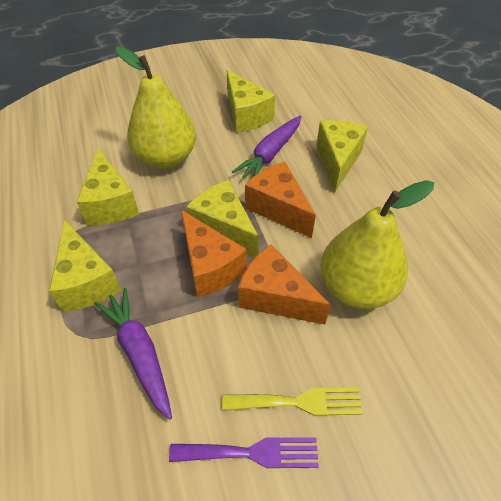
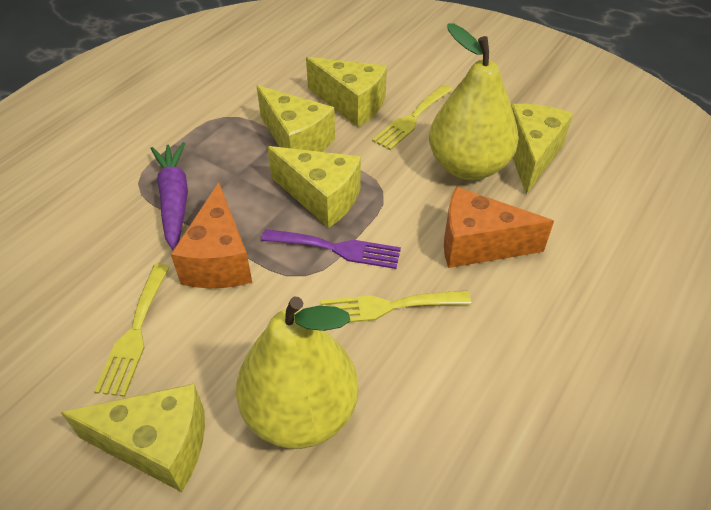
orange cheese: 3 -> 2
purple carrot: 2 -> 1
yellow fork: 1 -> 3

